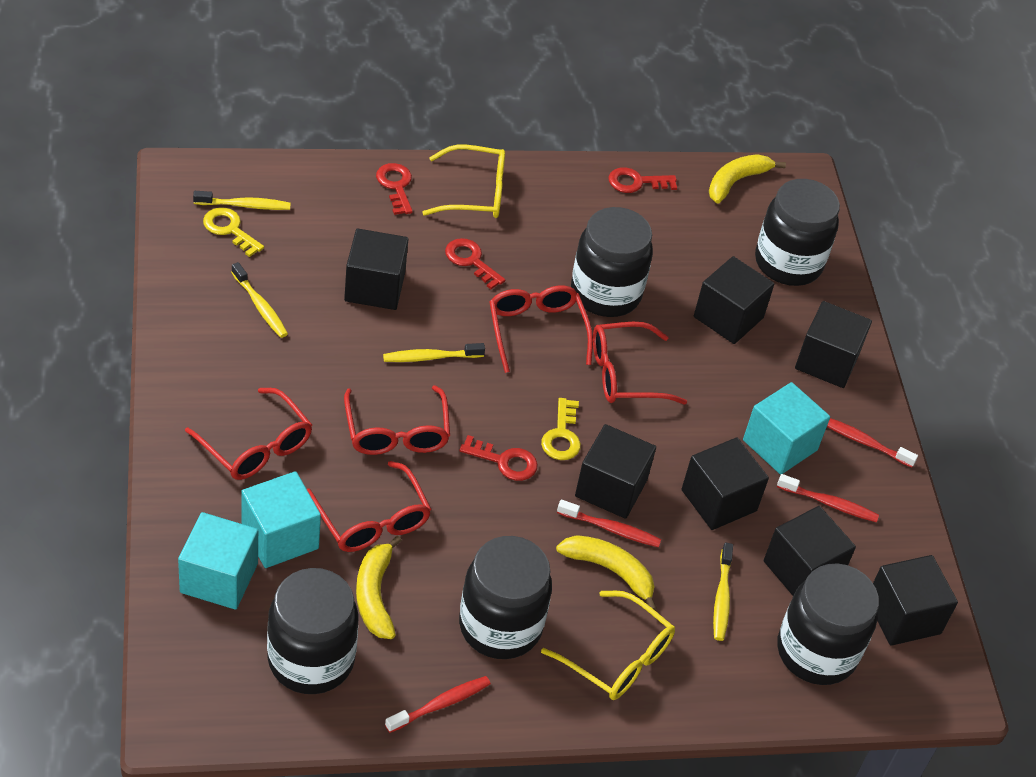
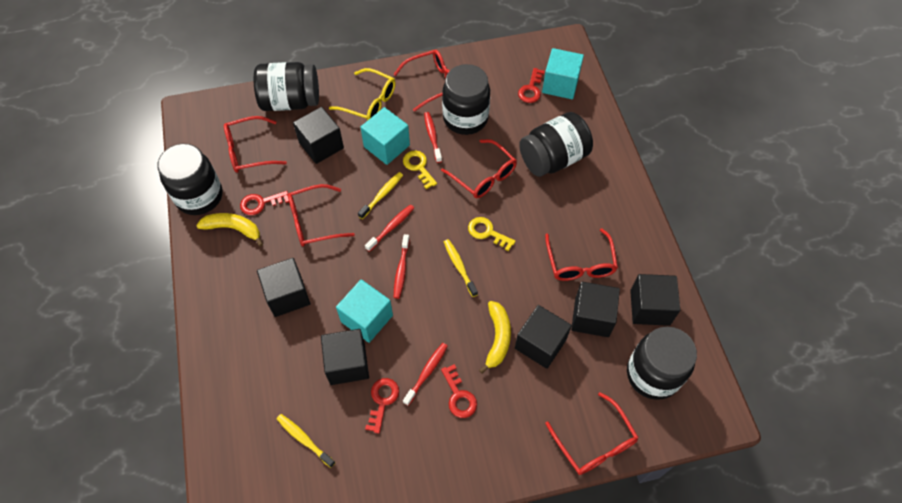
black cube: 7 -> 6
red glasses: 5 -> 6
yellow banana: 3 -> 2
yellow glasses: 2 -> 1
yellow toothbrush: 4 -> 3

